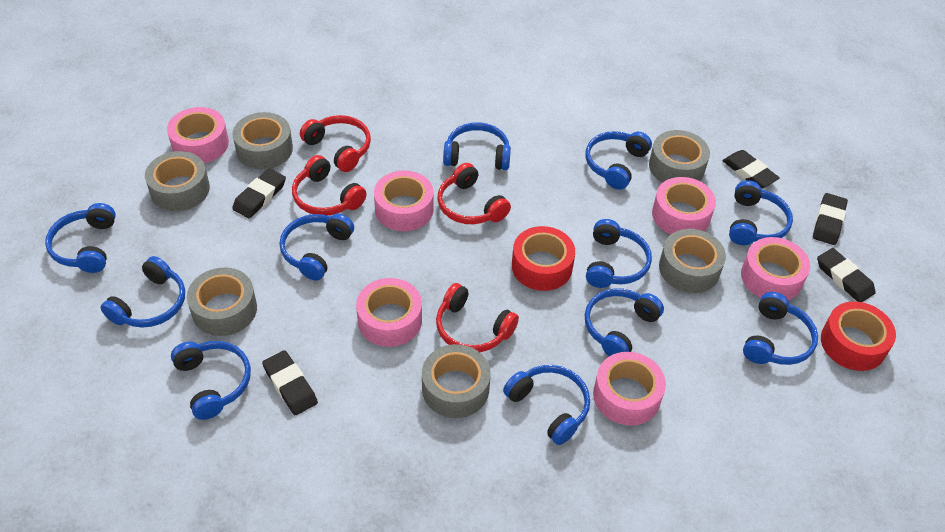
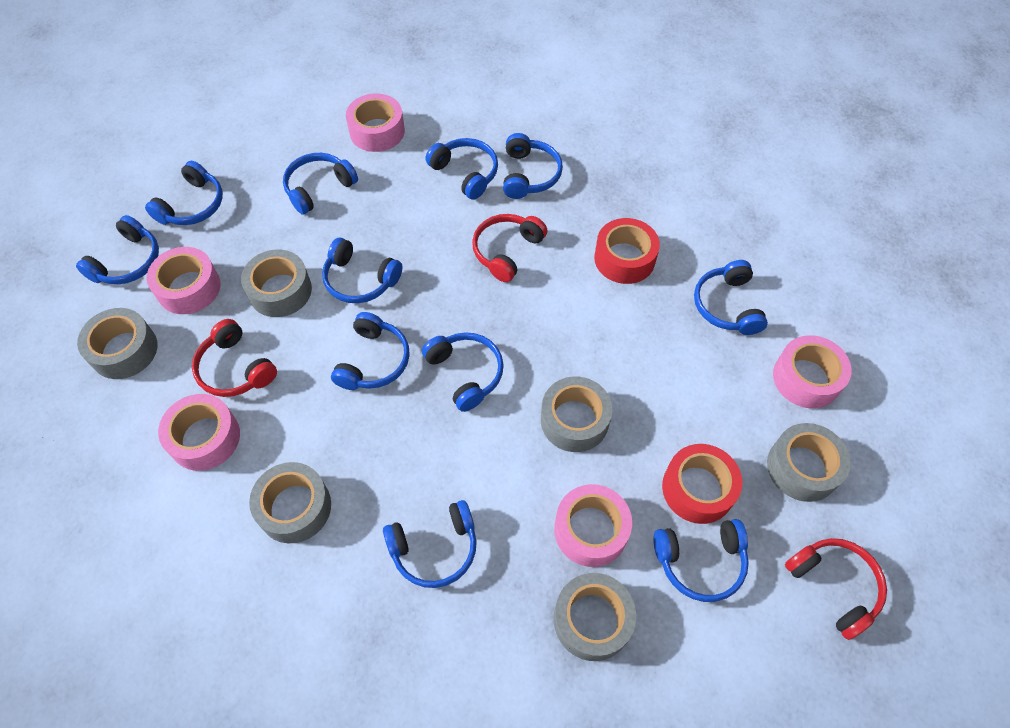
black eraser: 5 -> 0
pink tape: 6 -> 5
red headphones: 4 -> 3

